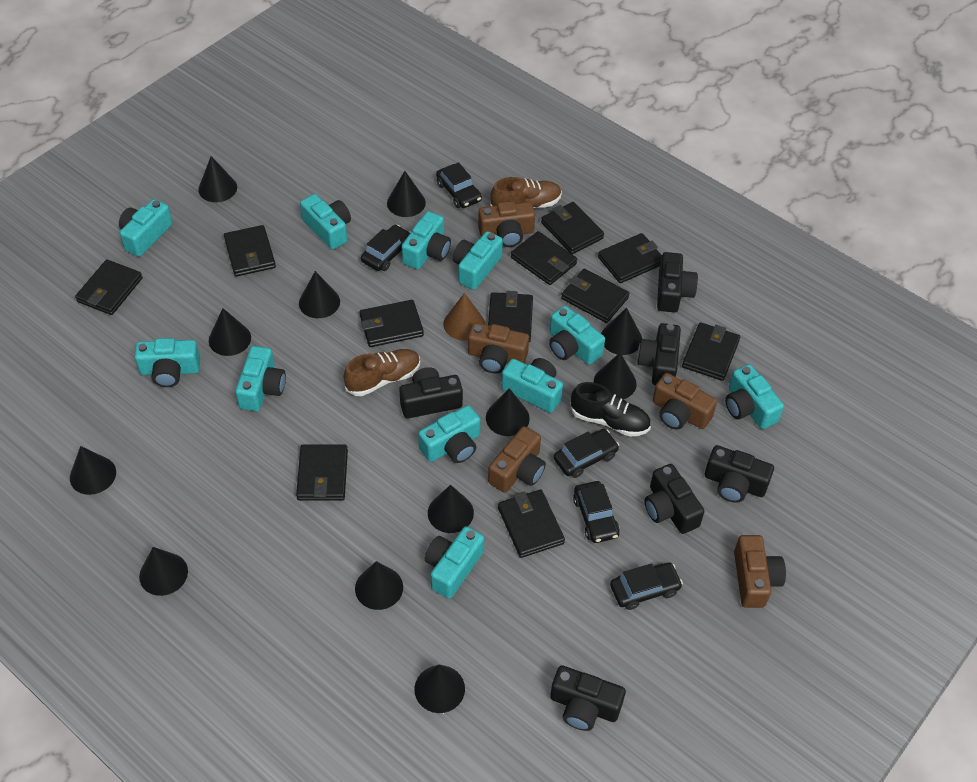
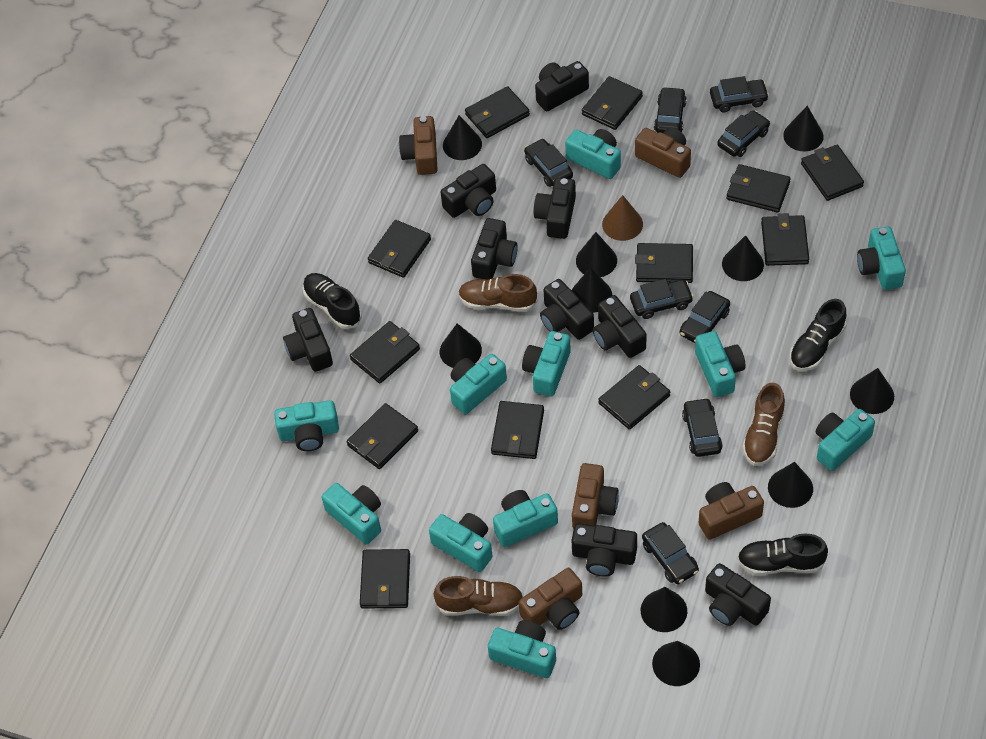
black camera: 6 -> 9
black car: 5 -> 8
black cone: 12 -> 10
black shoe: 1 -> 3
black wallet: 11 -> 12
brown shoe: 2 -> 3

